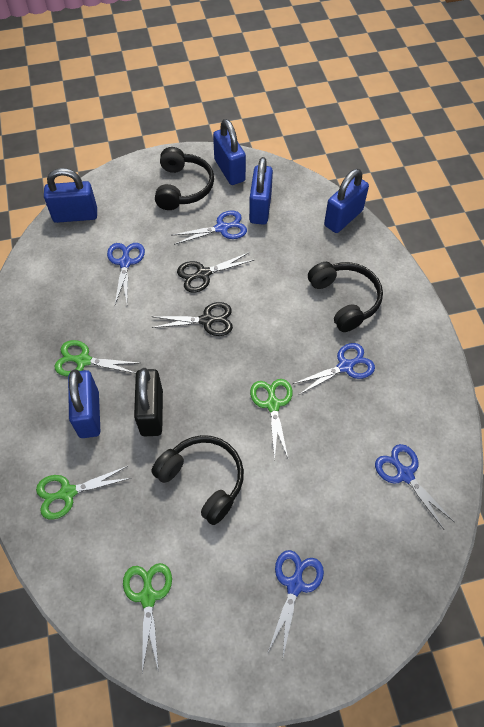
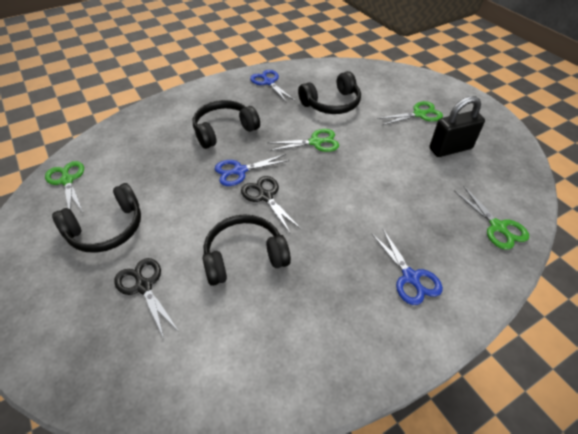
black headphones: 3 -> 4
blue padlock: 5 -> 0
blue scissors: 5 -> 3

